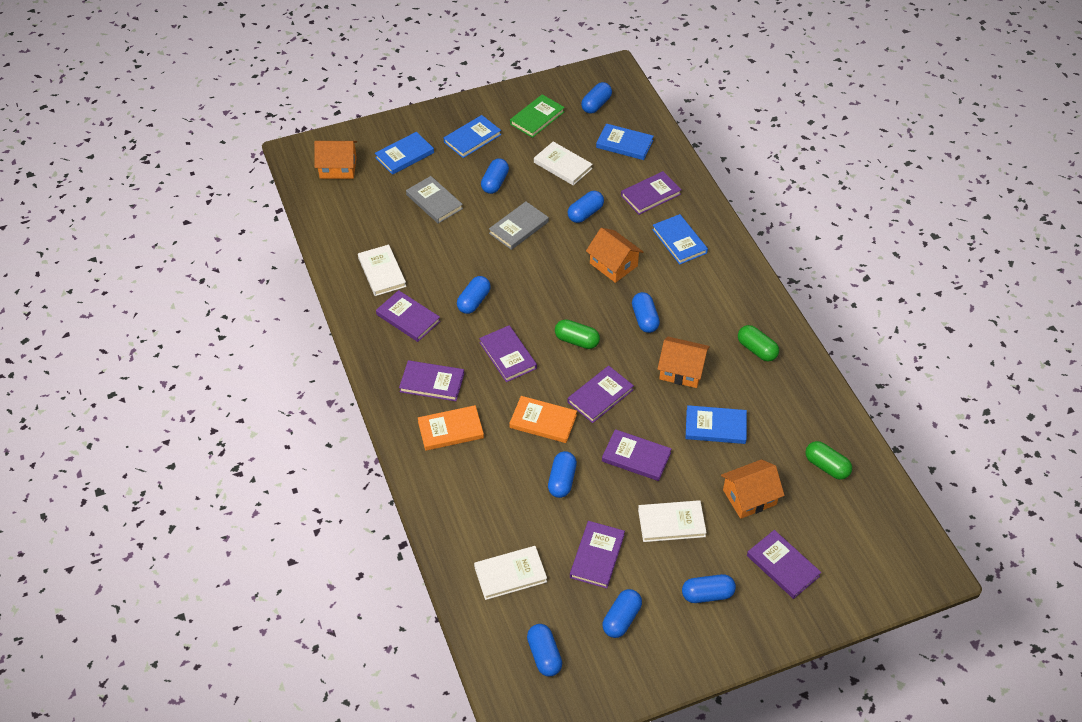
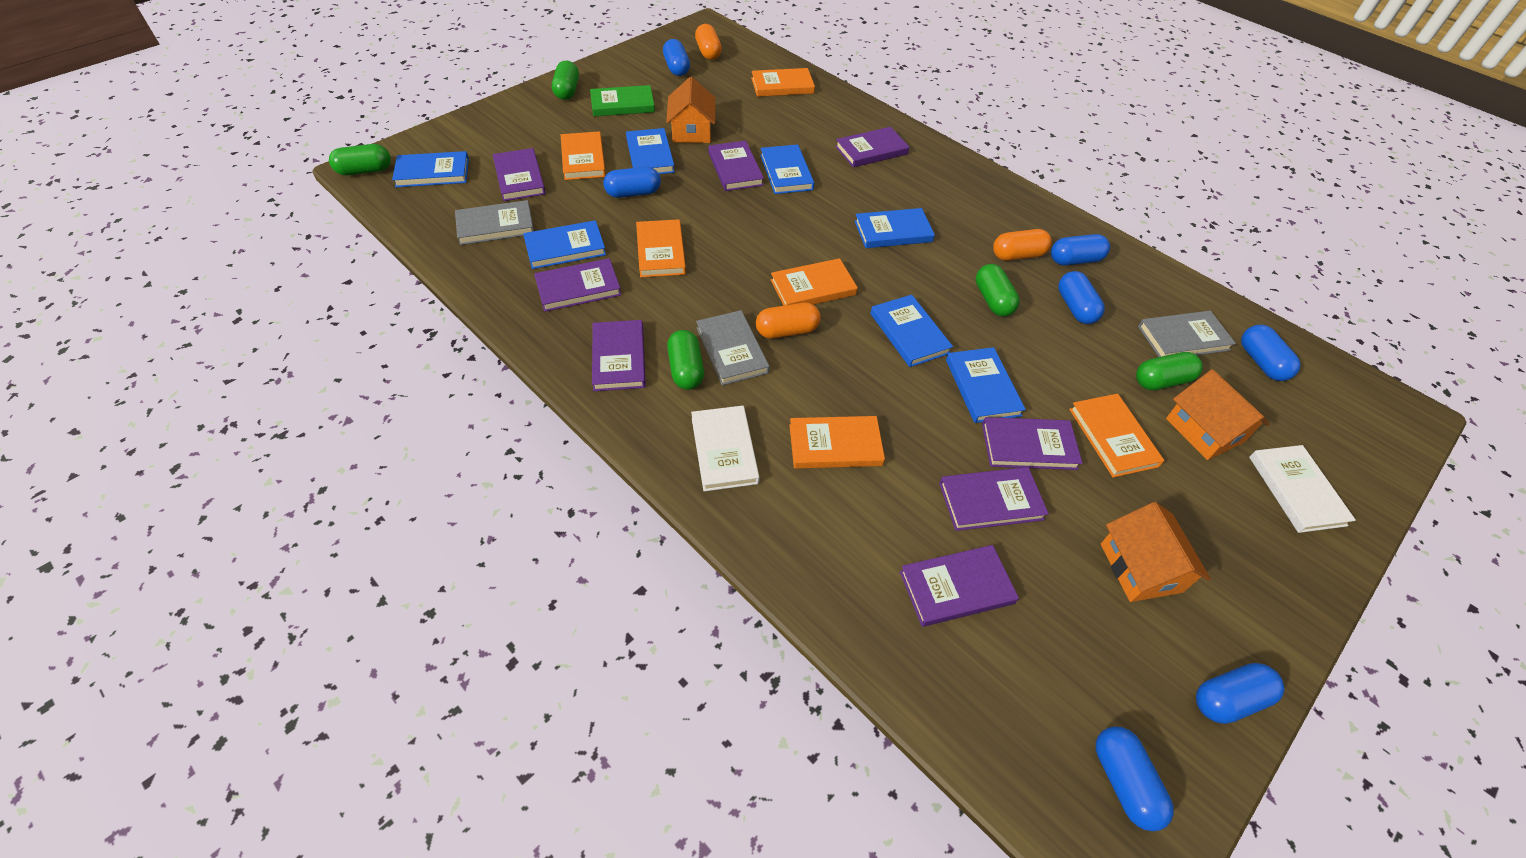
blue book: 5 -> 7
blue capsule: 9 -> 7
green capsule: 3 -> 5
grey book: 2 -> 3
orange book: 2 -> 6
orange capsule: 0 -> 3
orange house: 4 -> 3
white book: 4 -> 2

